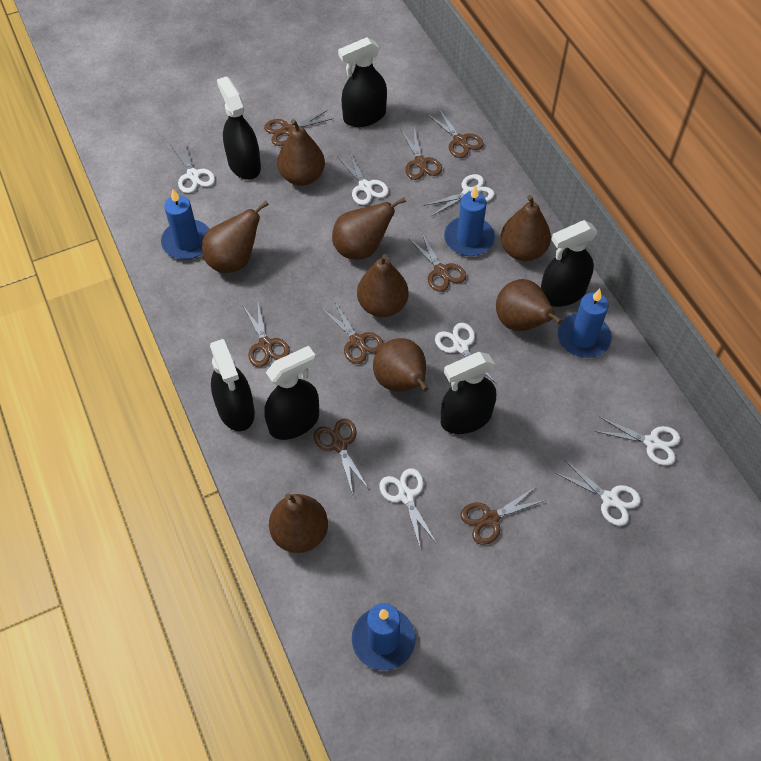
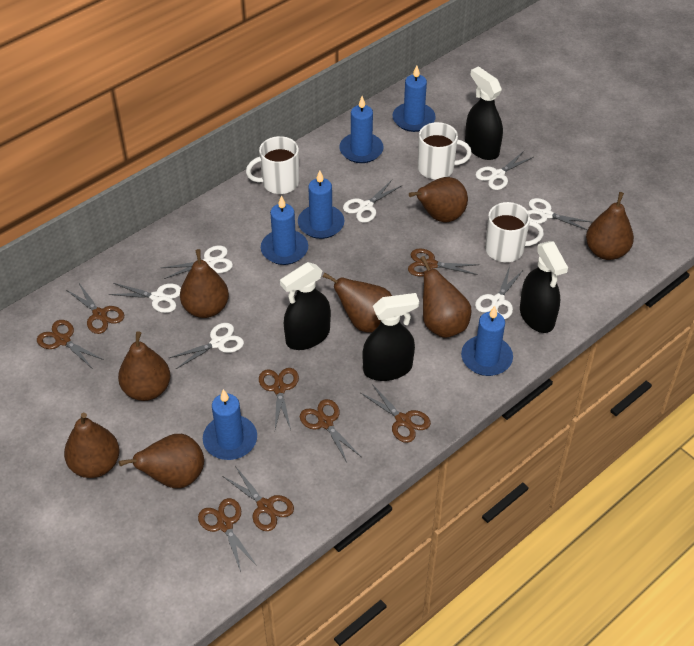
black spray bottle: 6 -> 4
blue candle: 4 -> 6
white mug: 0 -> 3

